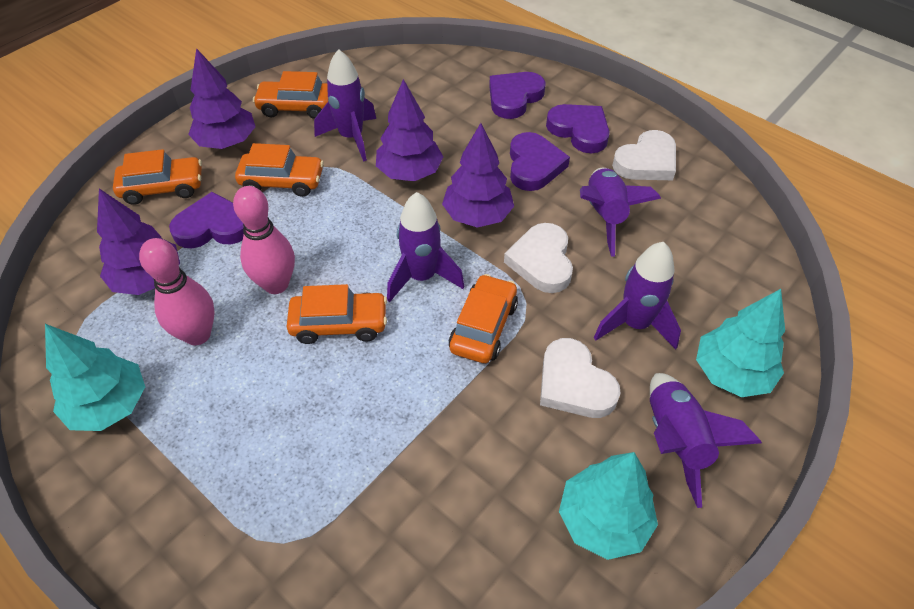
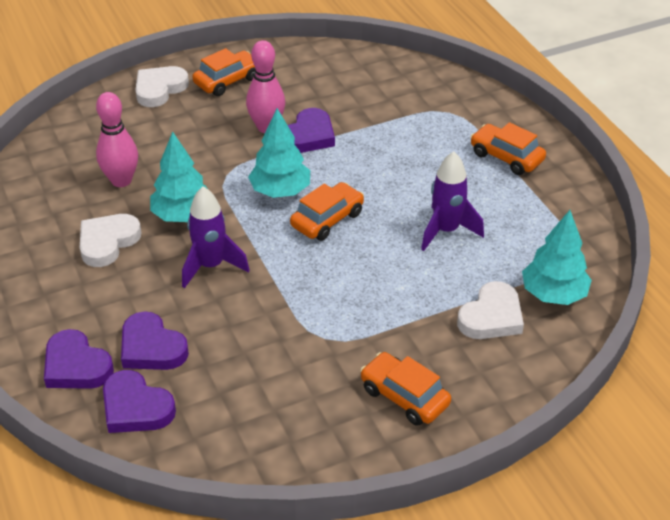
orange car: 5 -> 4
purple rocket: 5 -> 2
purple tree: 4 -> 0

